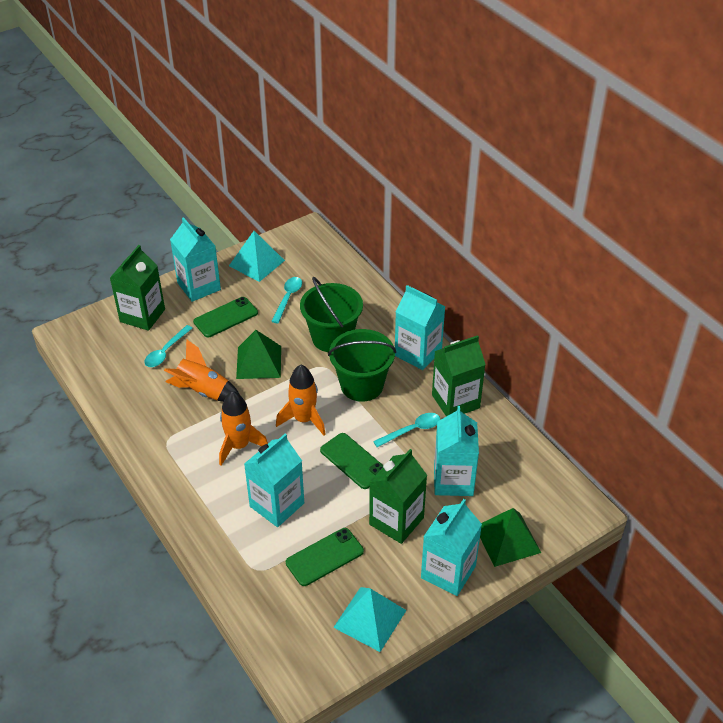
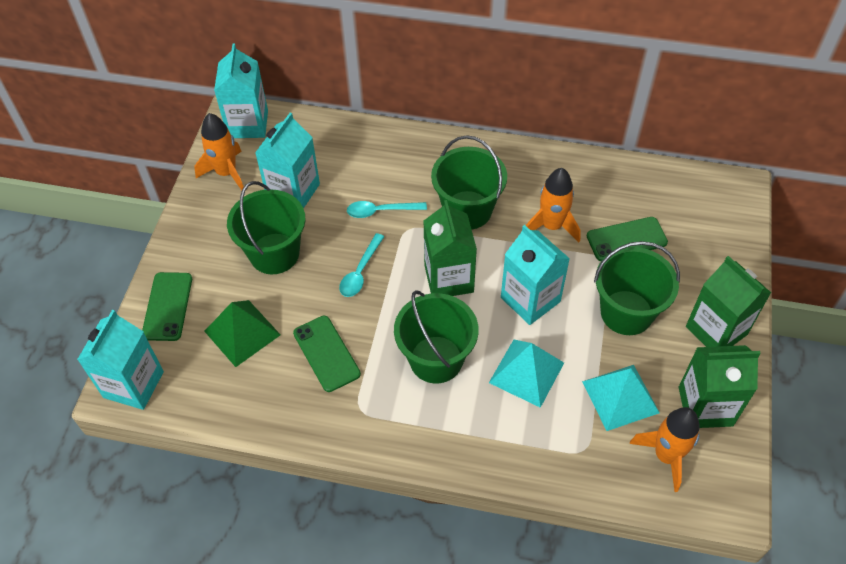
green bucket: 2 -> 4
green pyramid: 2 -> 1
turquoise carton: 5 -> 4
turquoise spoon: 3 -> 2

